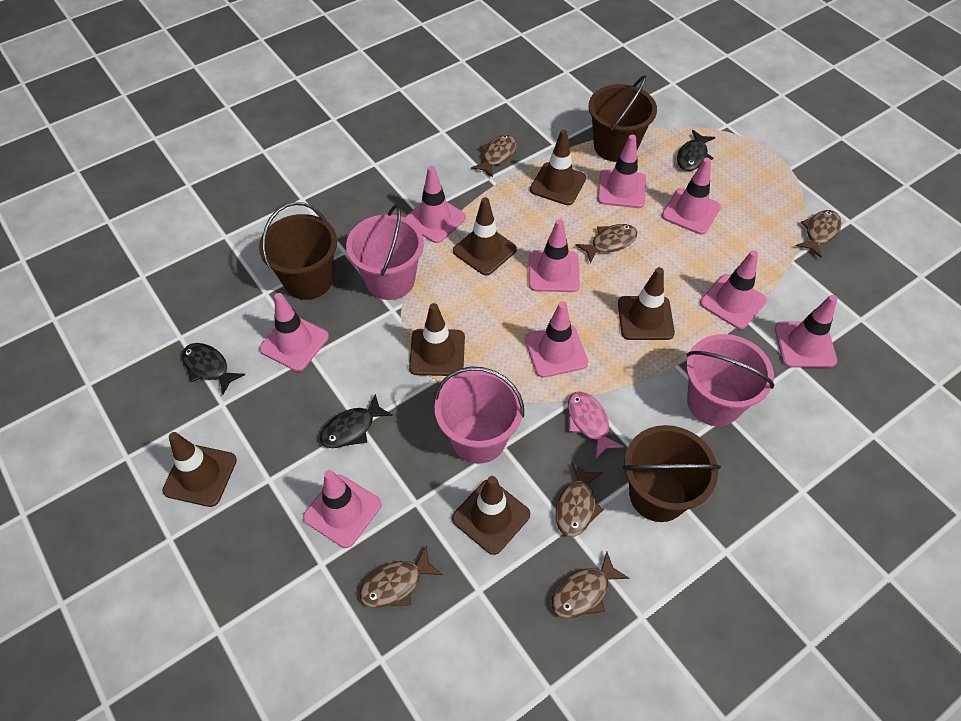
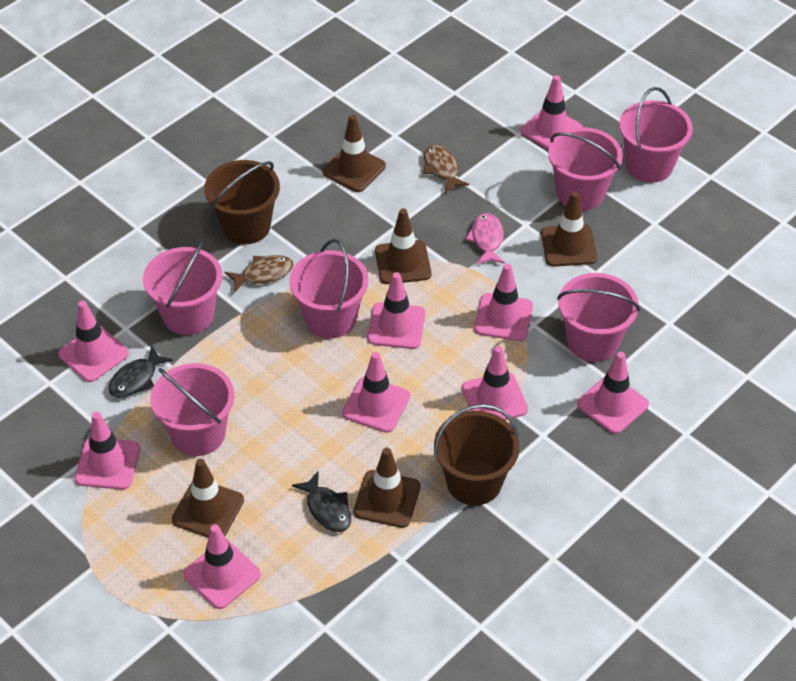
black fish: 3 -> 2
brown bucket: 3 -> 2
brown fish: 6 -> 2
brown traffic cone: 6 -> 5
pink bucket: 3 -> 6

